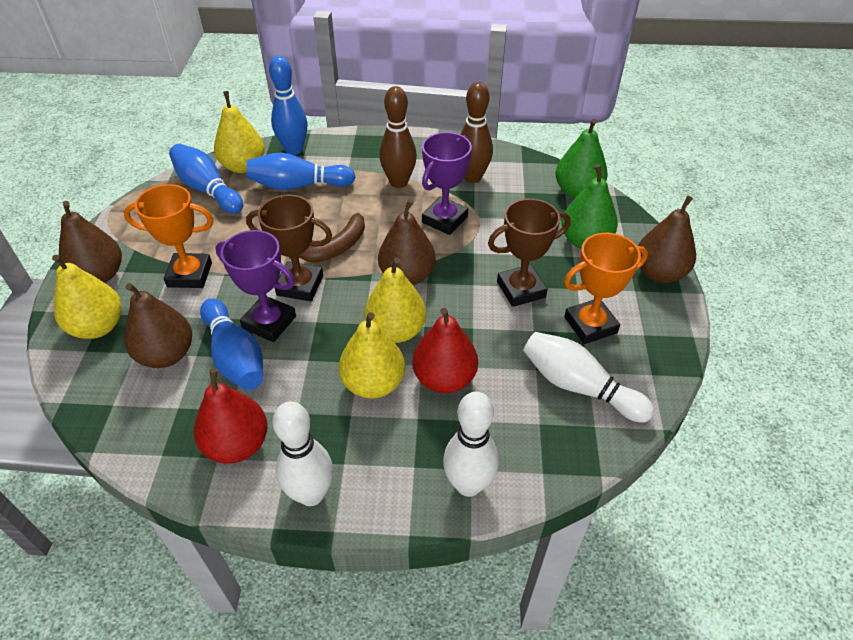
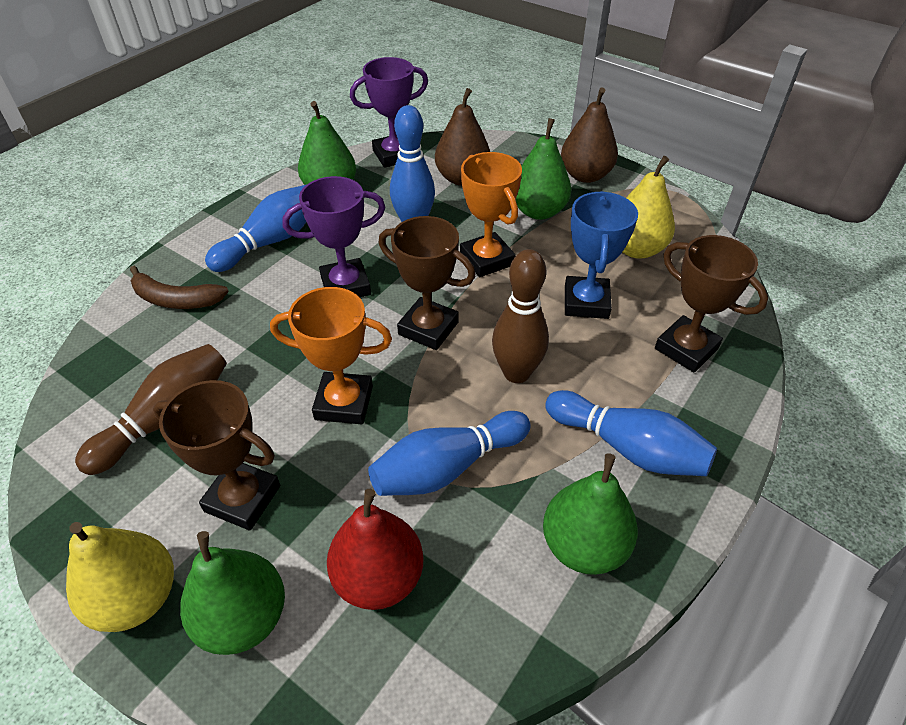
blue trophy: 0 -> 1
brown pear: 4 -> 2
brown trophy: 2 -> 3
green pear: 2 -> 4
red pear: 2 -> 1
white bowling pin: 3 -> 0
yellow pear: 4 -> 2

